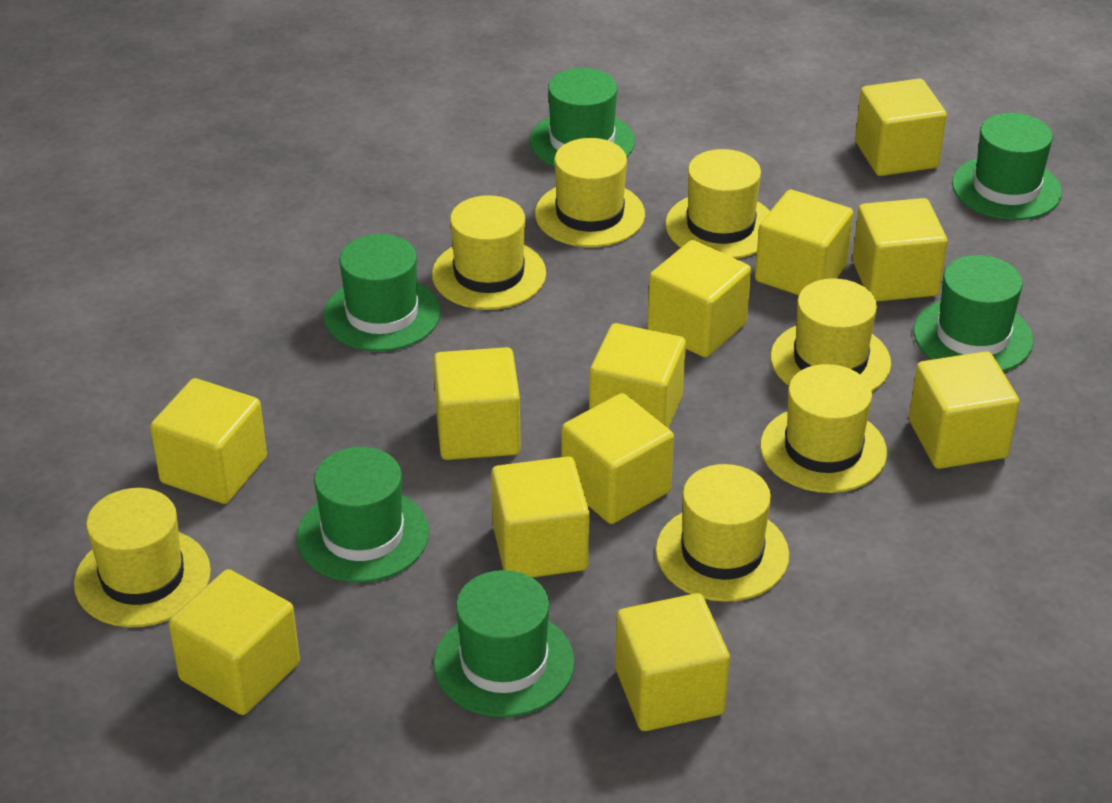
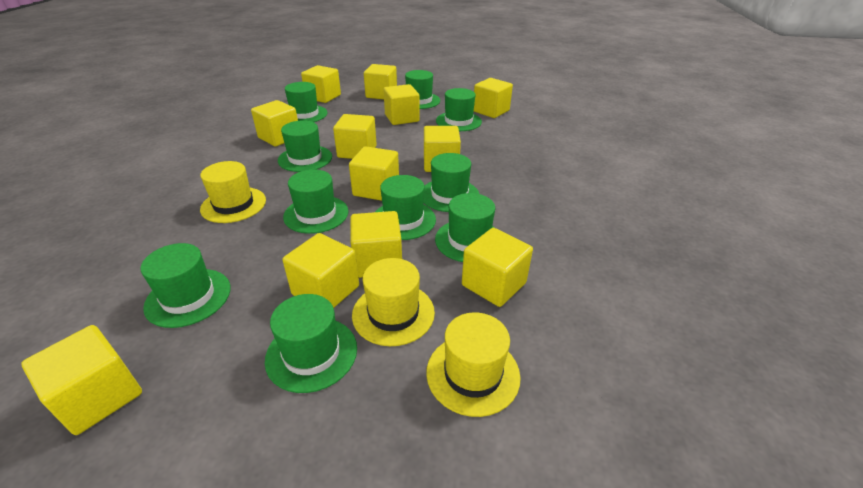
green hat: 6 -> 10
yellow hat: 7 -> 3

